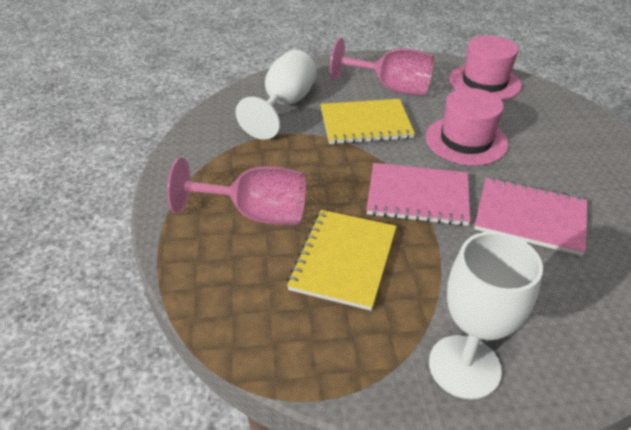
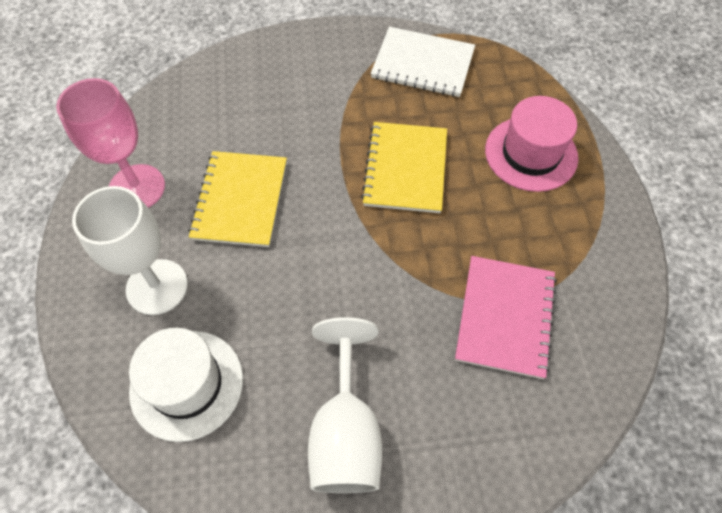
pink goblet: 2 -> 1
pink hat: 2 -> 1
pink notebook: 2 -> 1
white hat: 0 -> 1
white notebook: 0 -> 1

